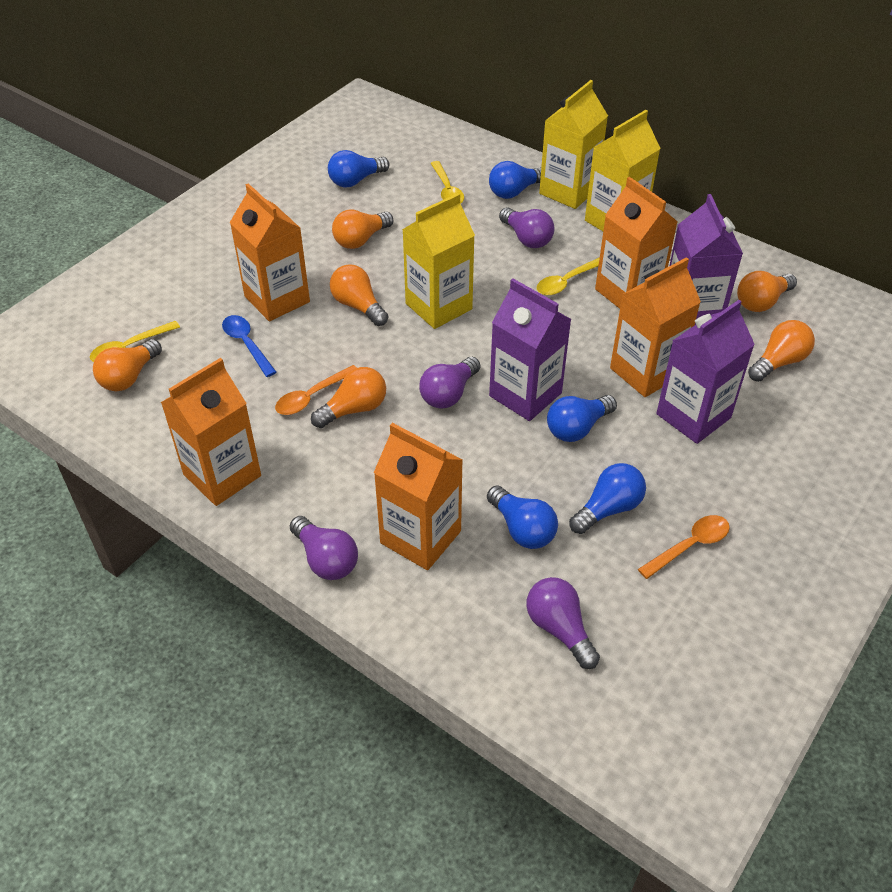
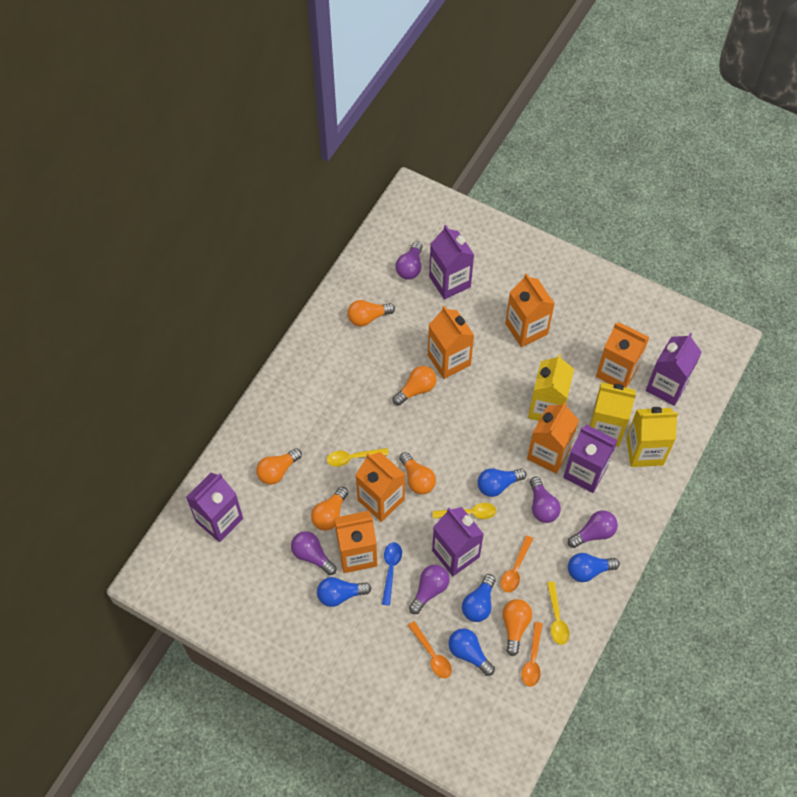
orange carton: 5 -> 6
orange spoon: 2 -> 3
purple carton: 3 -> 5
purple light bulb: 4 -> 5

